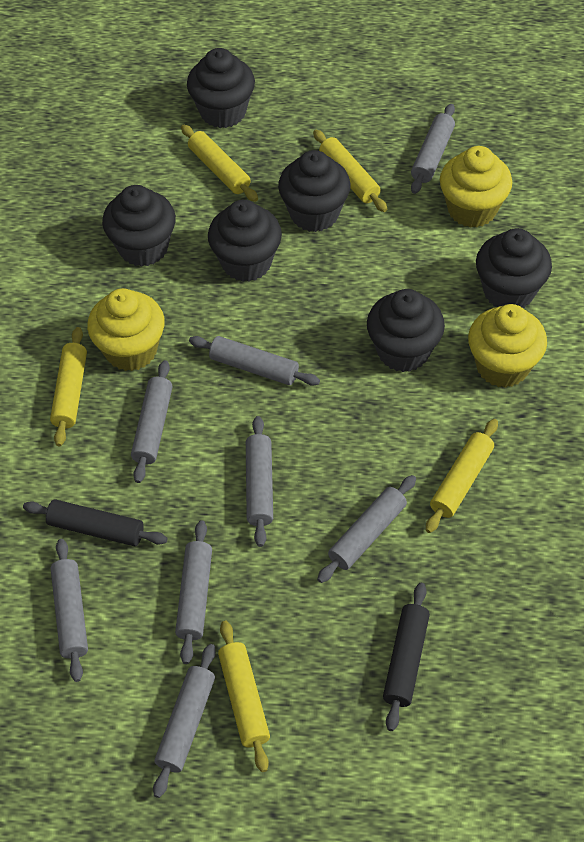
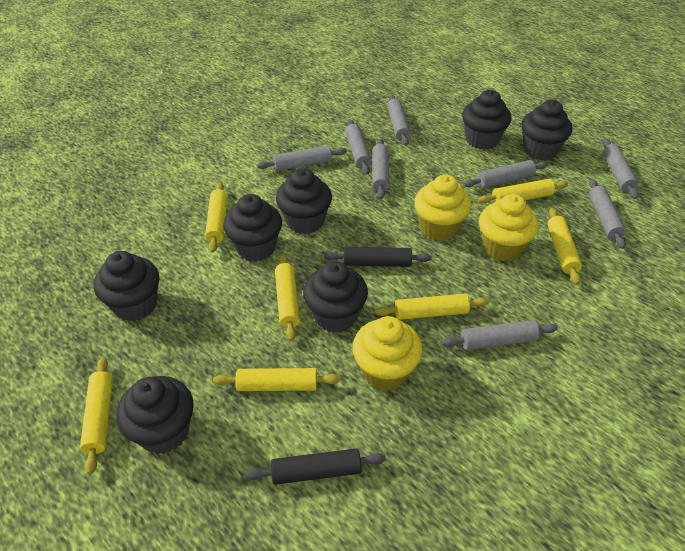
black cupcake: 6 -> 7
yellow rolling pin: 5 -> 7

